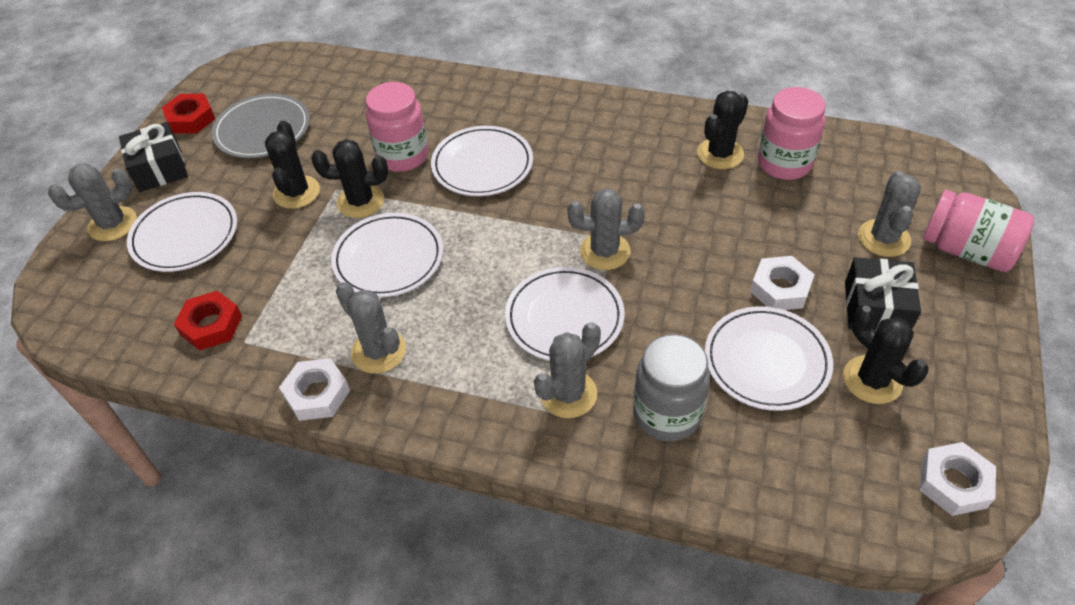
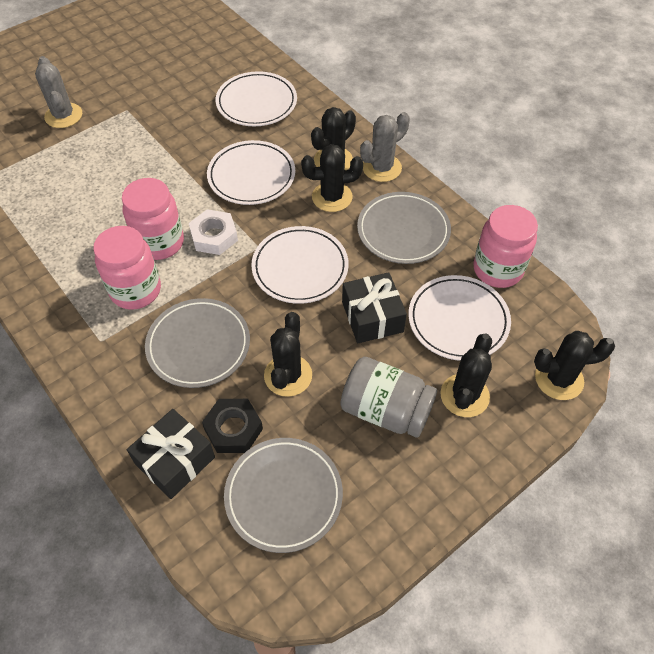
black cactus: 4 -> 5
black nut: 0 -> 1
grey cactus: 5 -> 2
grey plate: 1 -> 3
red nut: 2 -> 0
white nut: 3 -> 1
white plate: 5 -> 4

